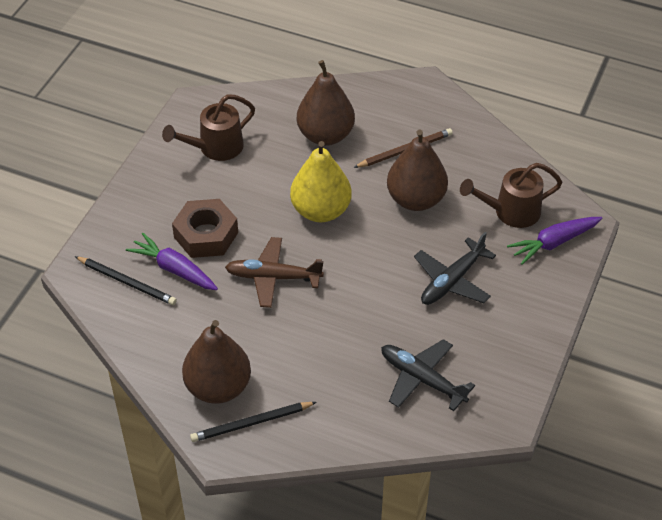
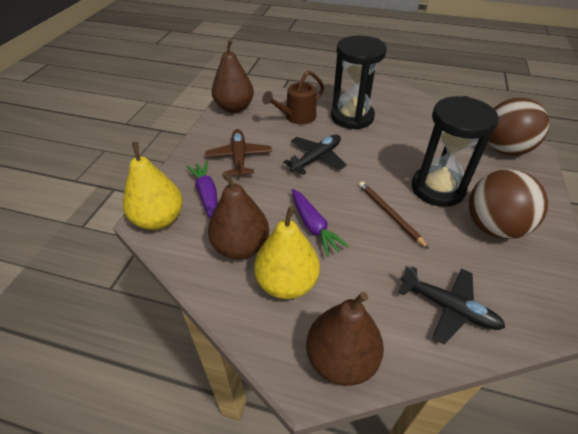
black hourglass: 0 -> 2
black pencil: 2 -> 0
brown ball: 0 -> 2
brown nut: 1 -> 0
brown watering can: 2 -> 1
yellow pear: 1 -> 2

